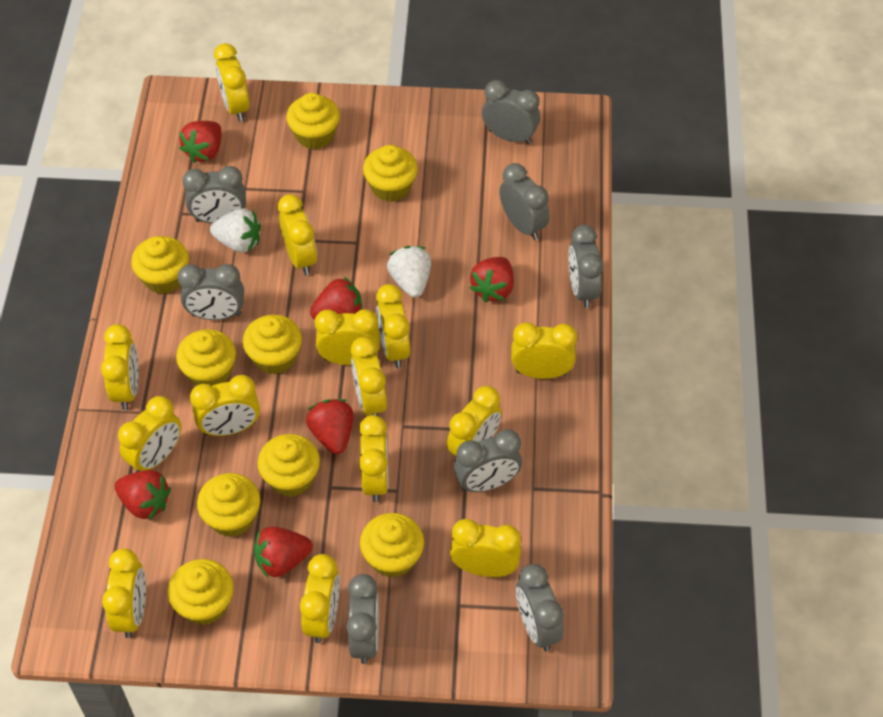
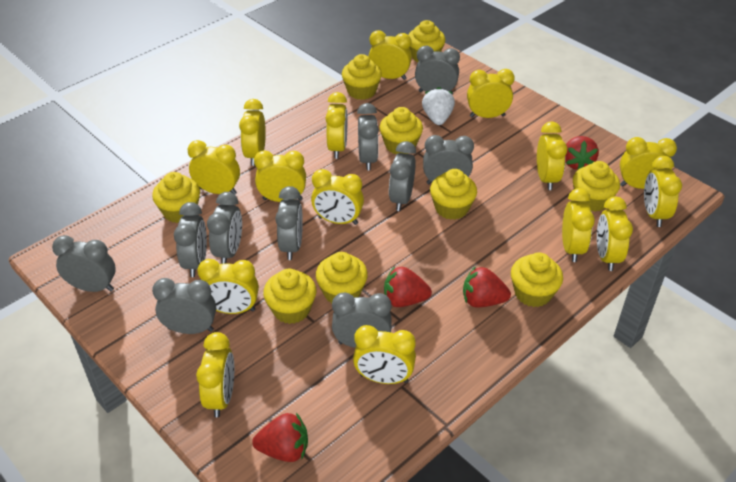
grey clock: 8 -> 10
red strawberry: 6 -> 4
white strawberry: 2 -> 1
yellow clock: 14 -> 15

